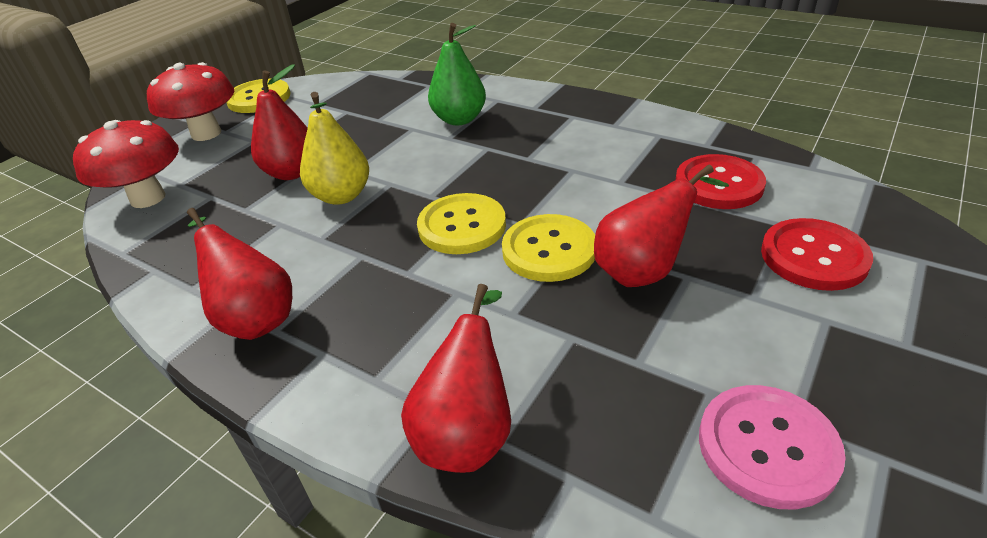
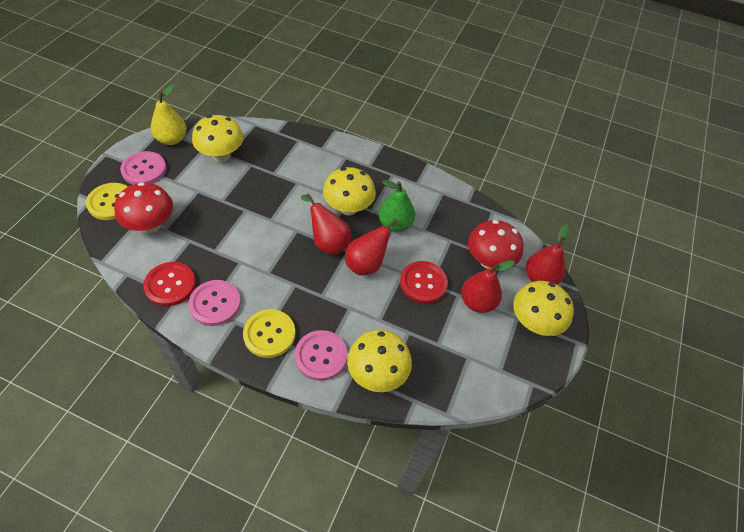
pink button: 1 -> 3
yellow button: 3 -> 2
yellow mushroom: 0 -> 4

